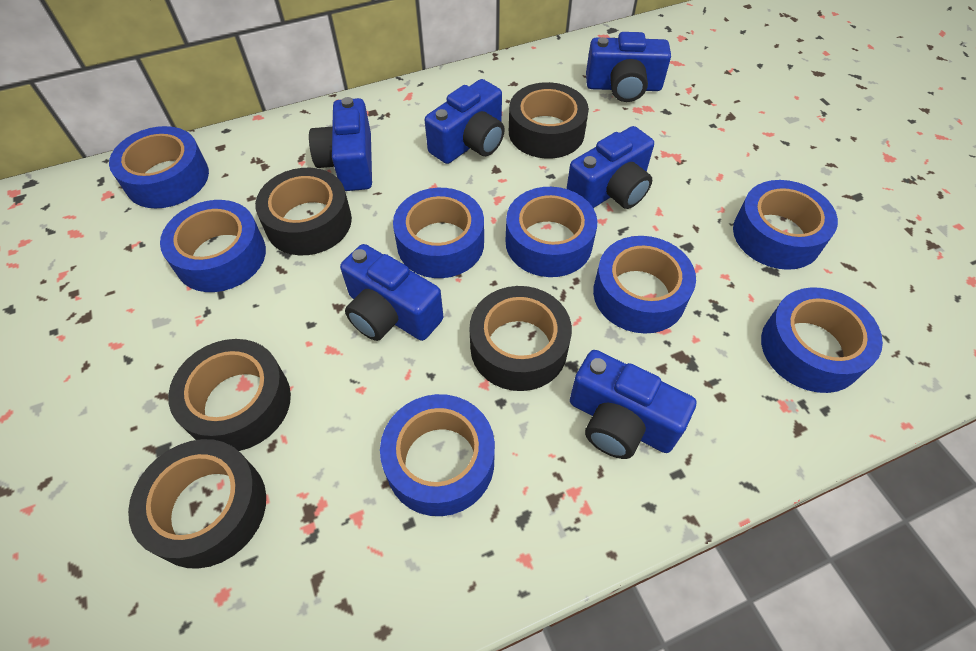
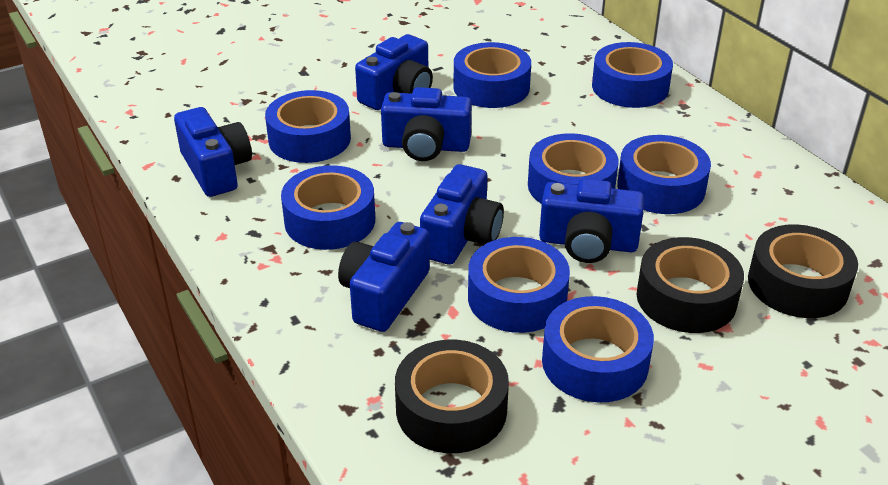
black tape: 5 -> 3

